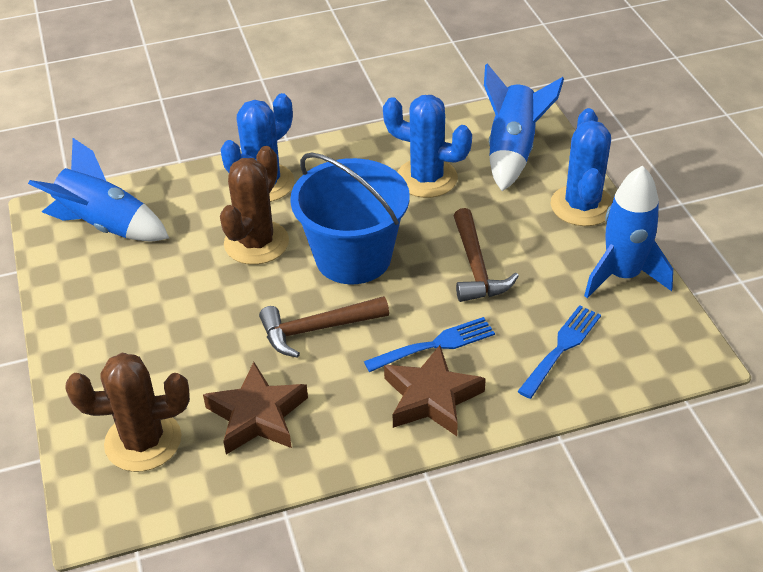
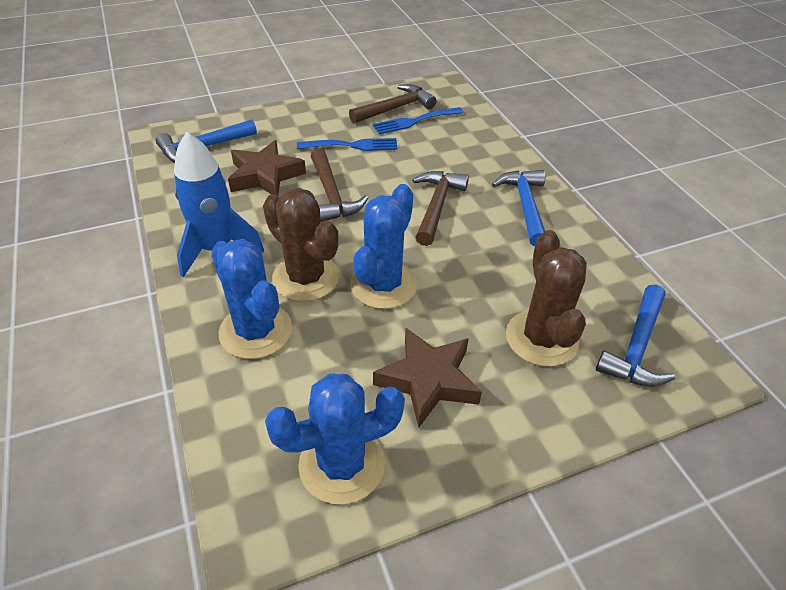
blue bucket: 1 -> 0
blue hammer: 0 -> 3
blue rocket: 3 -> 1
brown hammer: 2 -> 3

